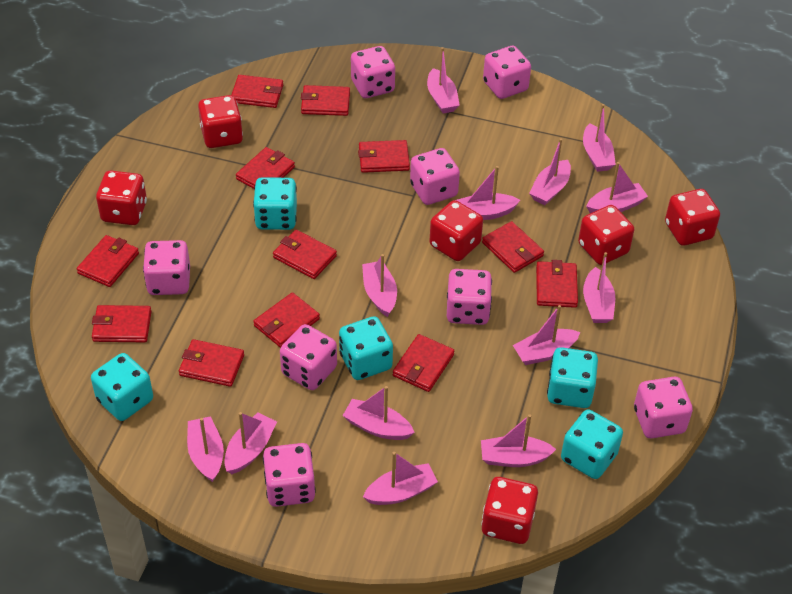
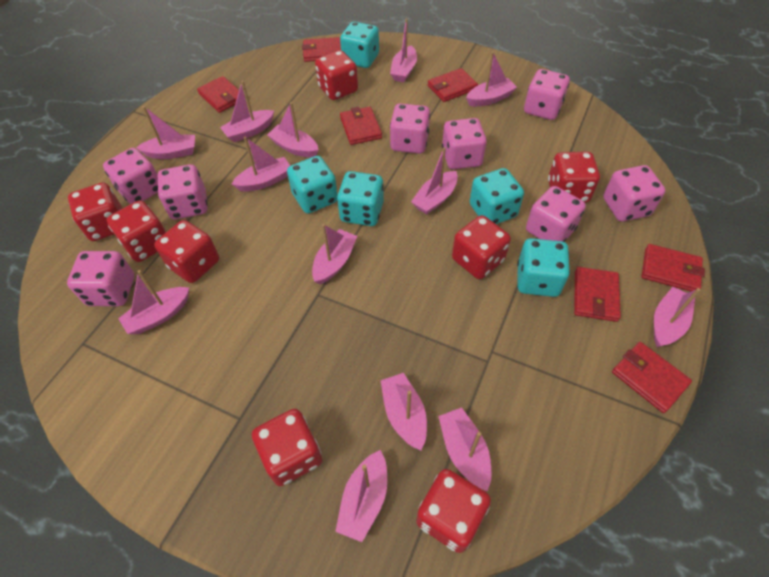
red dice: 6 -> 8
red wallet: 12 -> 7

